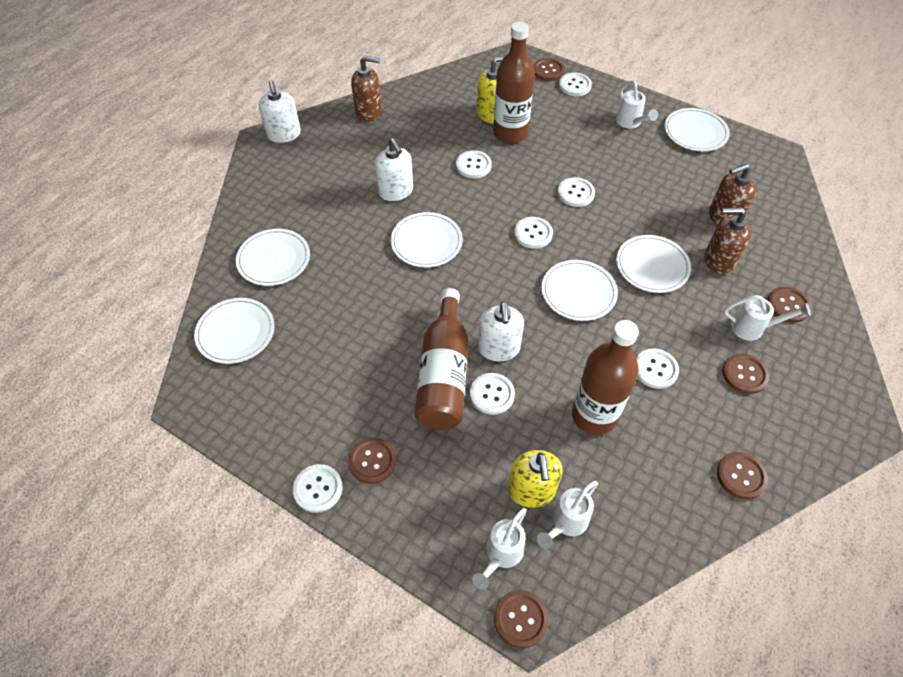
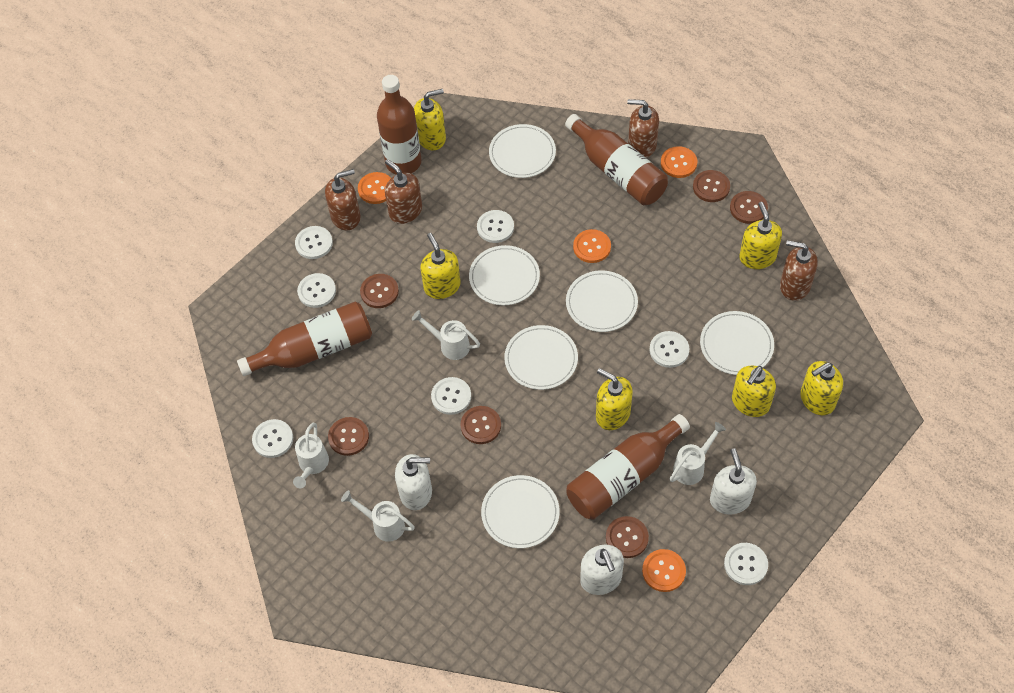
brown bottle: 3 -> 4
brown soap dispenser: 3 -> 4
orange button: 0 -> 4
yellow soap dispenser: 2 -> 6

